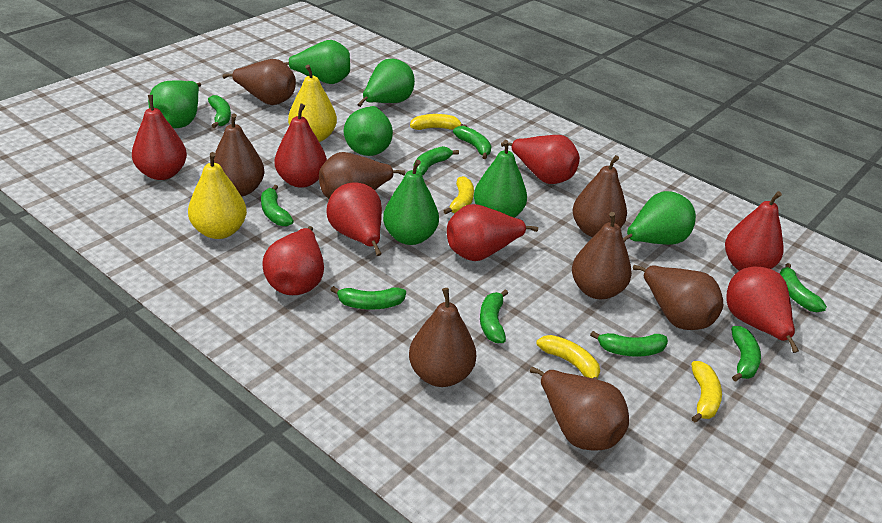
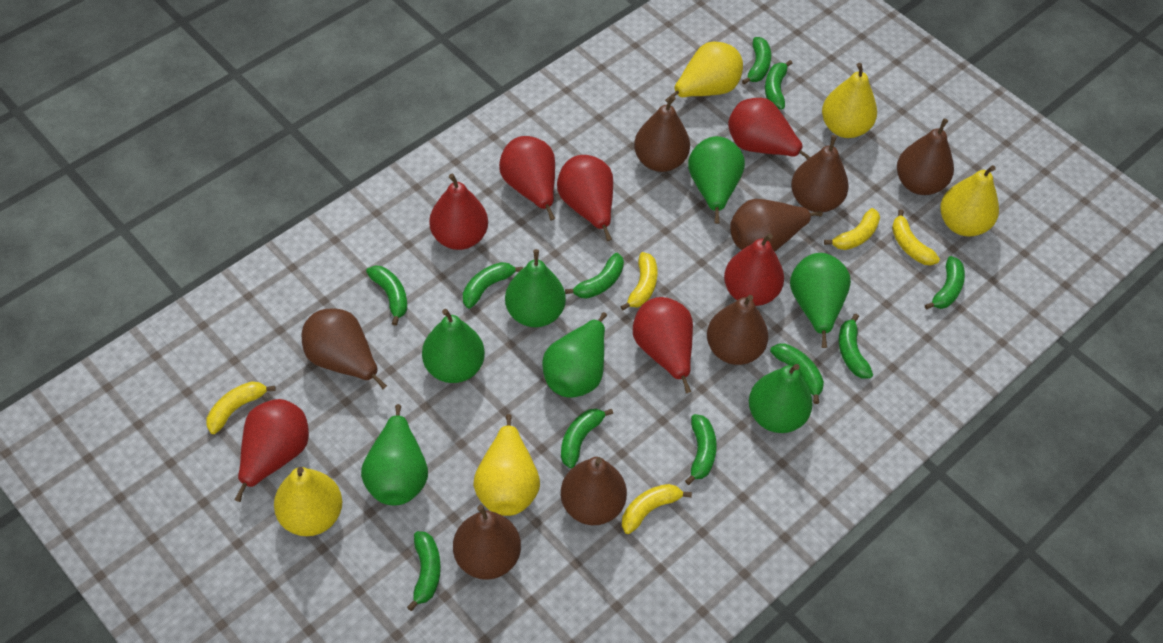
green banana: 9 -> 11
red pear: 8 -> 7
yellow banana: 4 -> 5
yellow pear: 2 -> 5

